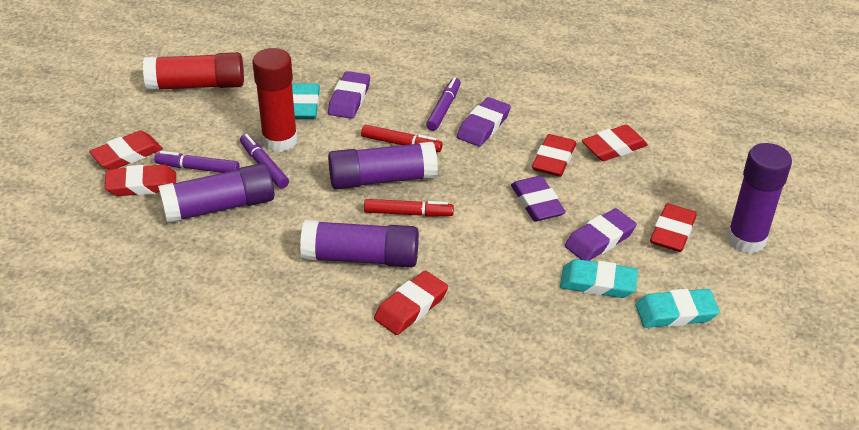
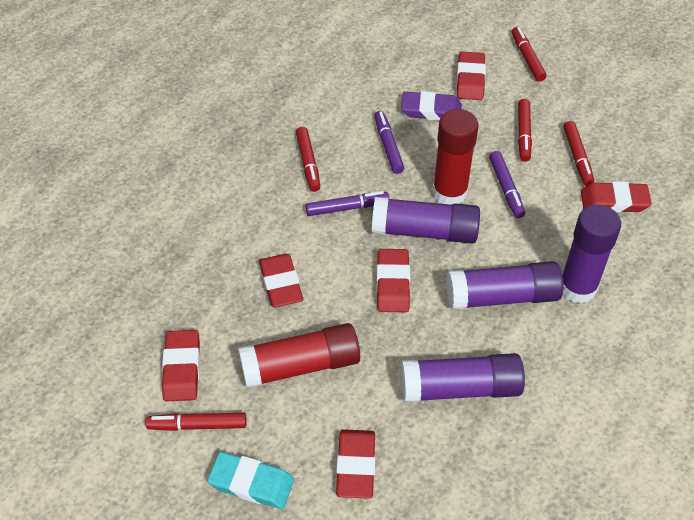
purple eraser: 4 -> 1
red marker: 2 -> 5
turquoise eraser: 3 -> 1

